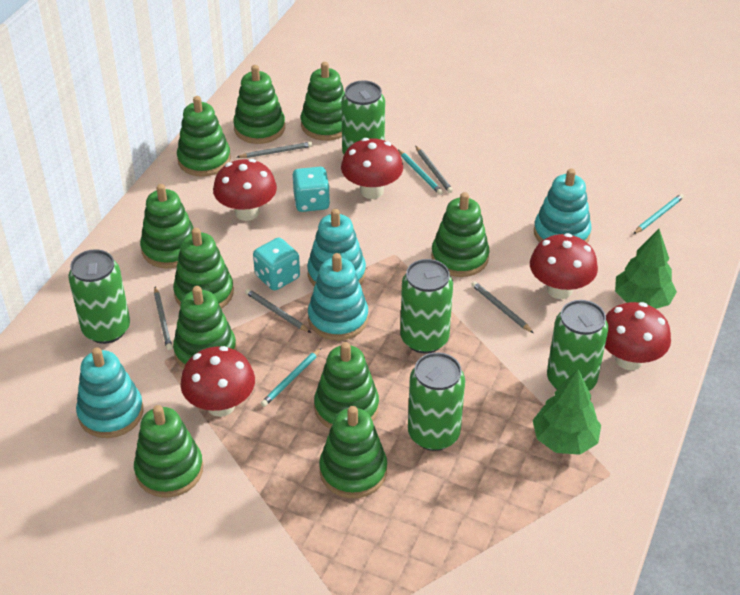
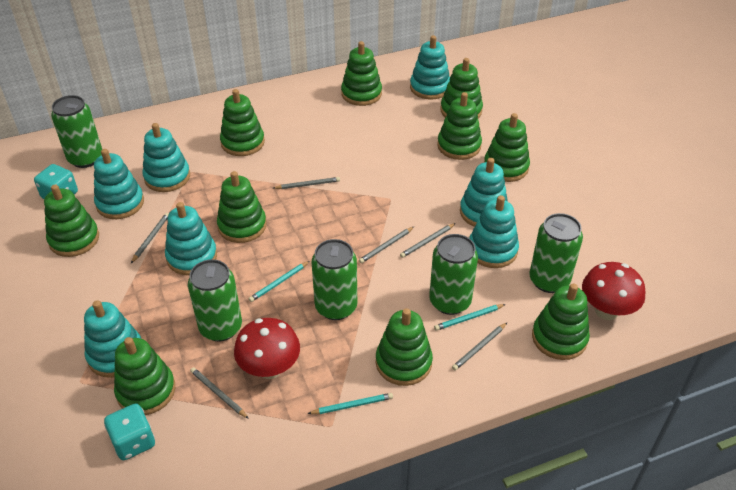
green tree: 2 -> 0
grey pencil: 5 -> 6
red mushroom: 5 -> 2
turquoise stacking toy: 4 -> 7

